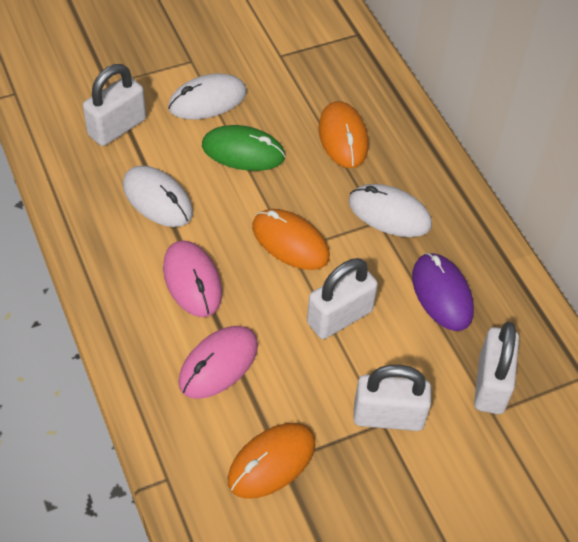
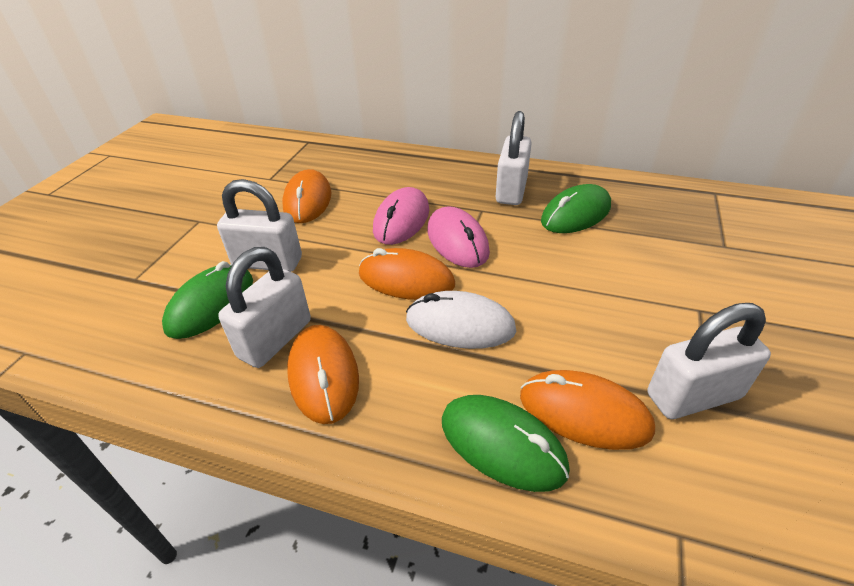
green mouse: 1 -> 3
orange mouse: 3 -> 4
purple mouse: 1 -> 0
white mouse: 3 -> 1

